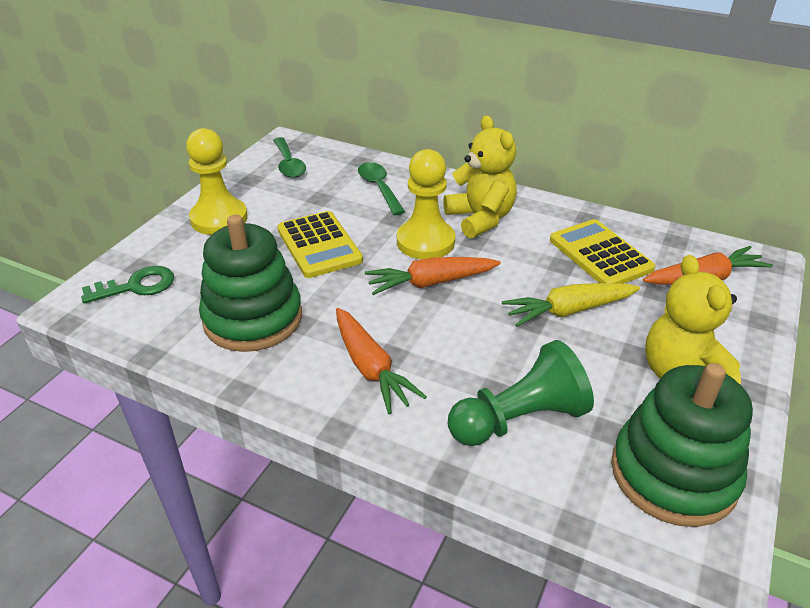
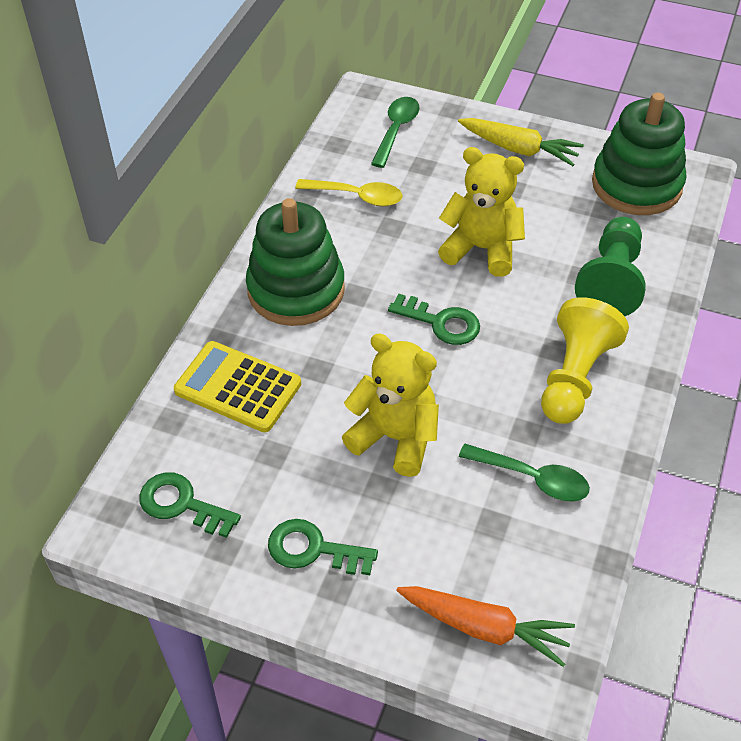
green key: 1 -> 3
orange carrot: 3 -> 1
yellow calculator: 2 -> 1
yellow pawn: 2 -> 1
yellow spoon: 0 -> 1

